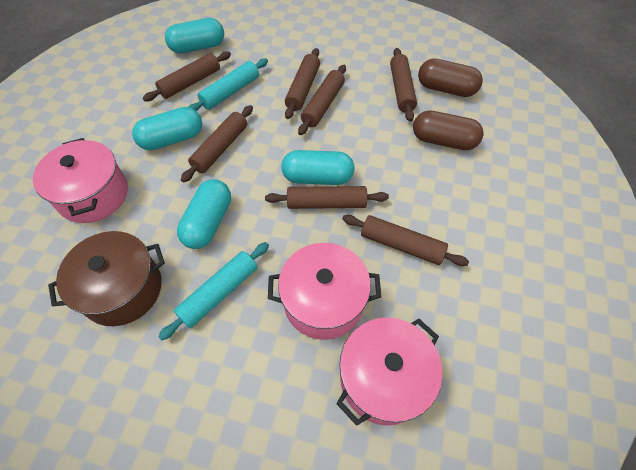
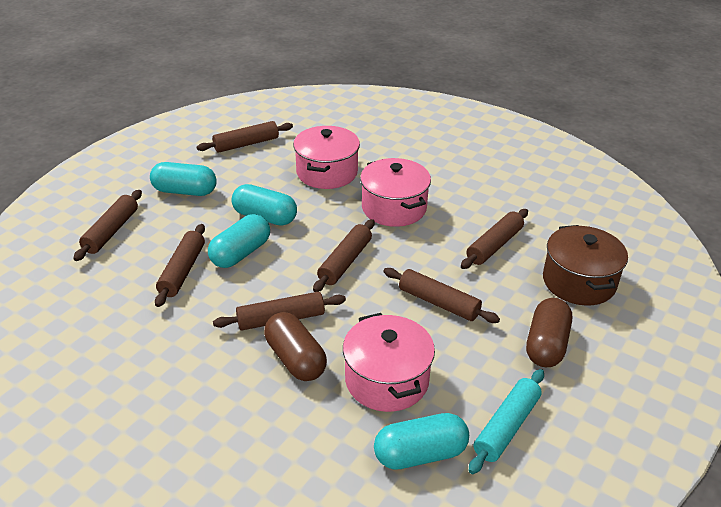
turquoise rolling pin: 2 -> 1

